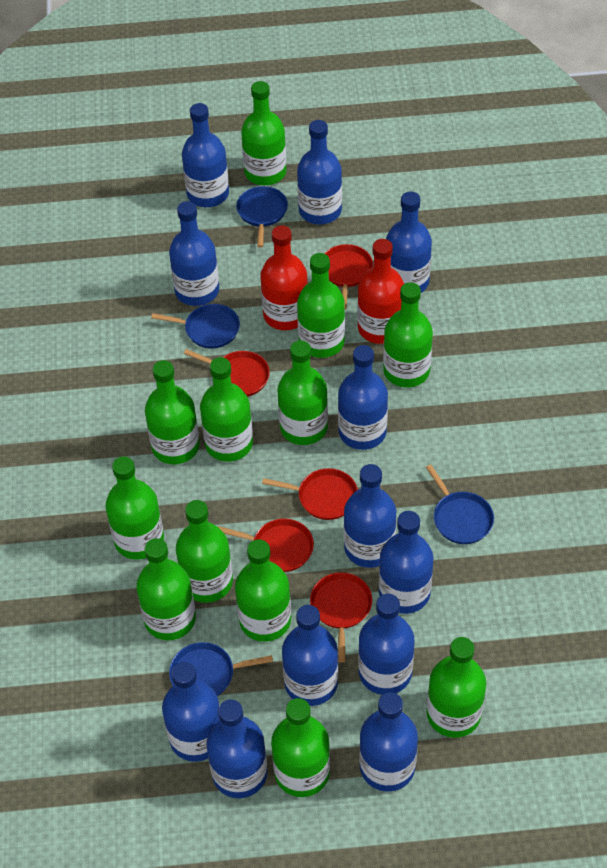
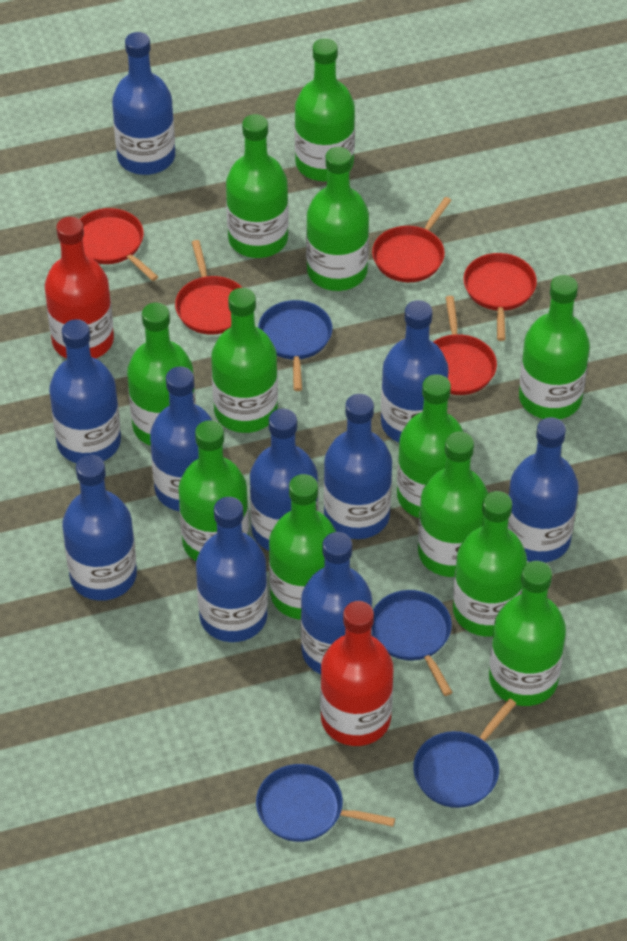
blue bottle: 12 -> 10

